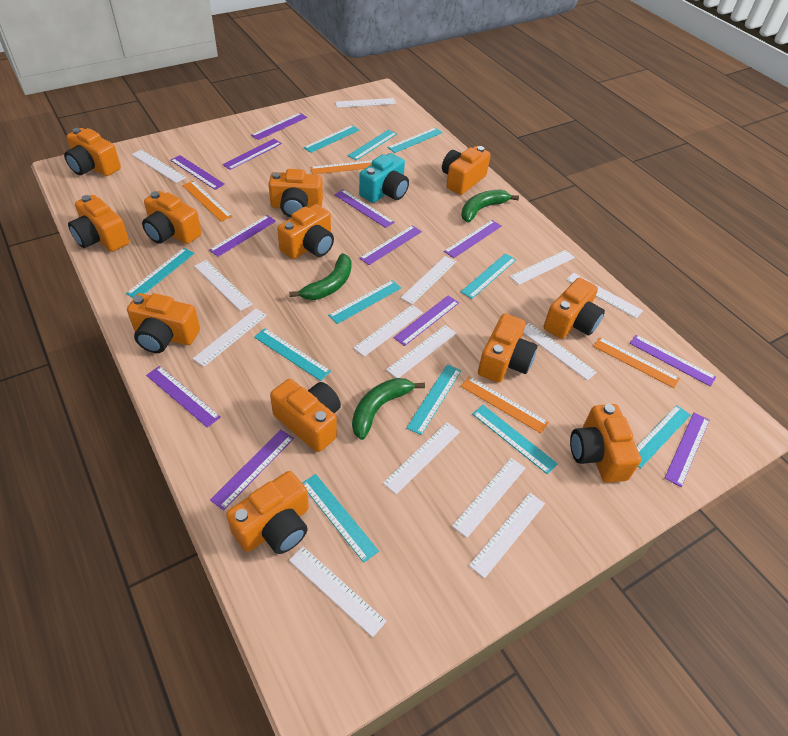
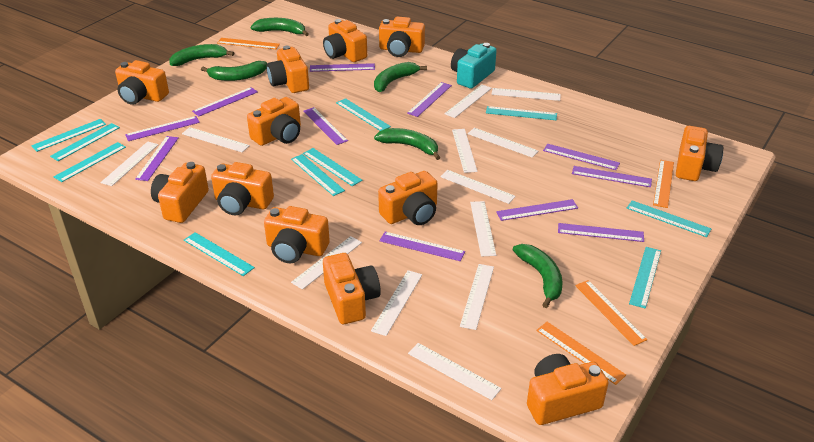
green banana: 3 -> 6
purple ruler: 12 -> 11
turquoise ruler: 11 -> 10
white ruler: 14 -> 12

